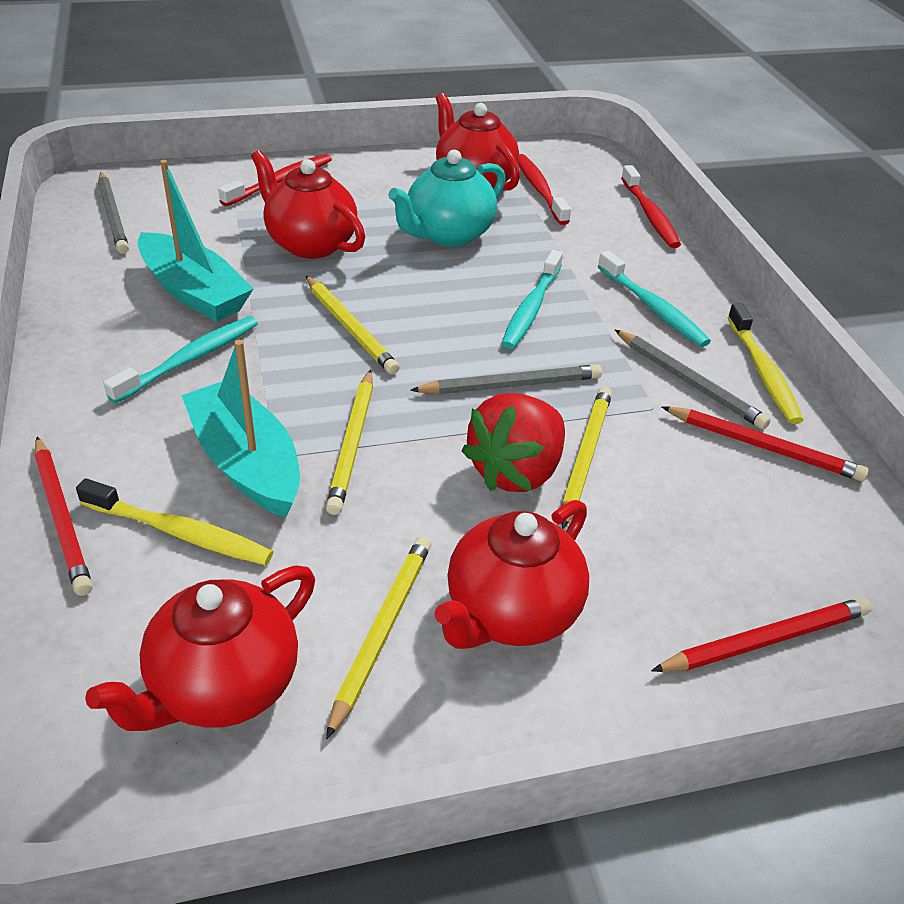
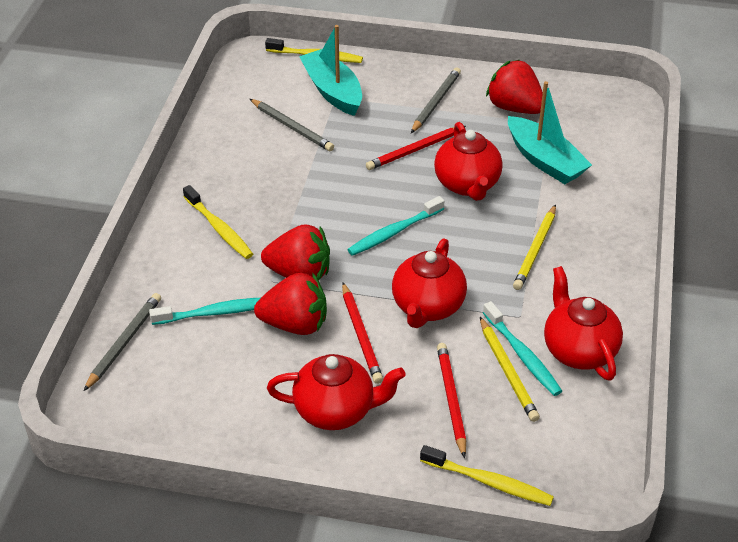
red strawberry: 1 -> 3
red toothbrush: 3 -> 0
turquoise teapot: 1 -> 0
yellow pencil: 4 -> 2
yellow toothbrush: 2 -> 3

